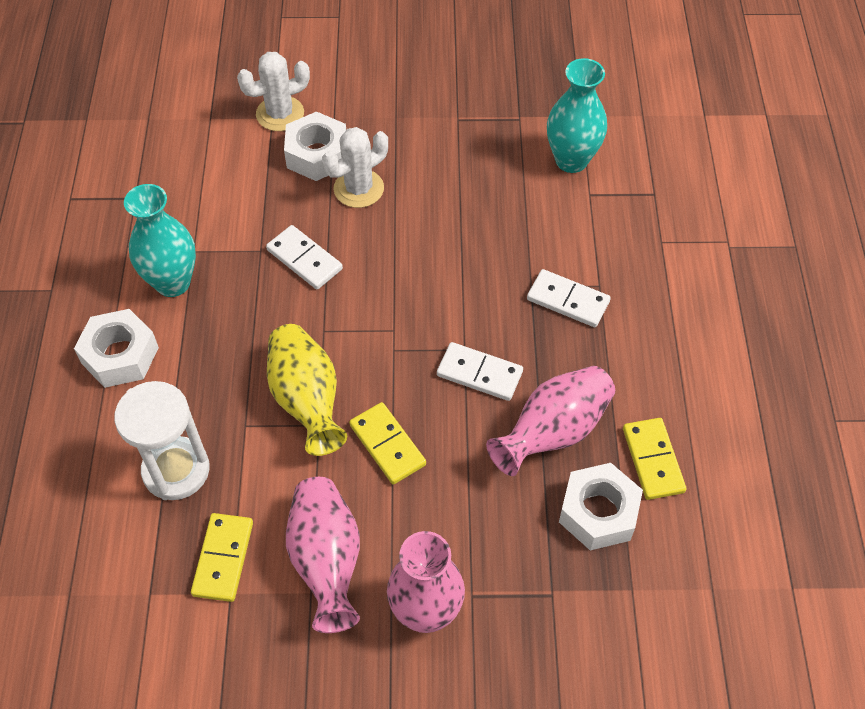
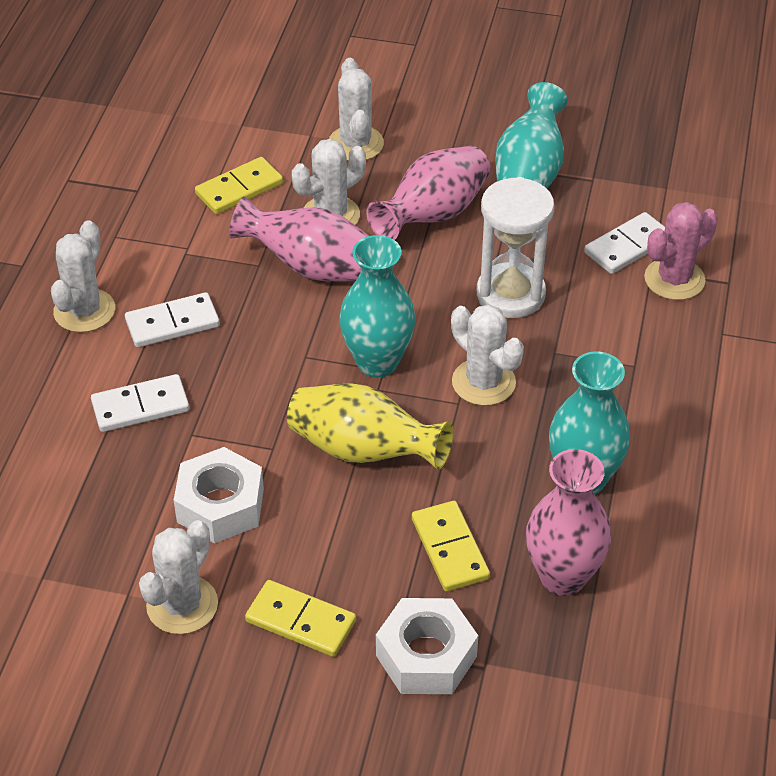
pink cactus: 0 -> 1
turquoise vase: 2 -> 3
white cactus: 2 -> 5
white nut: 3 -> 2

